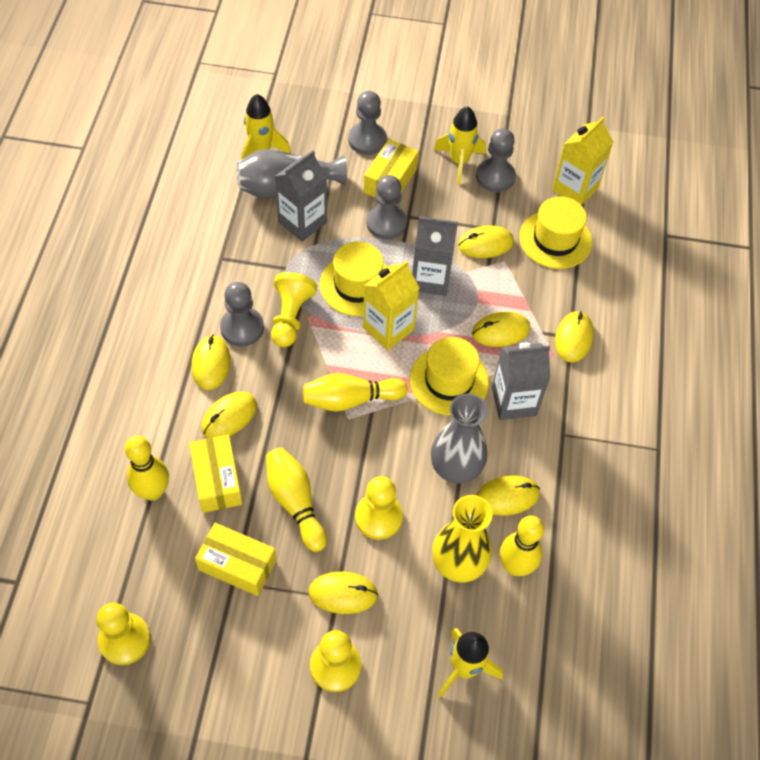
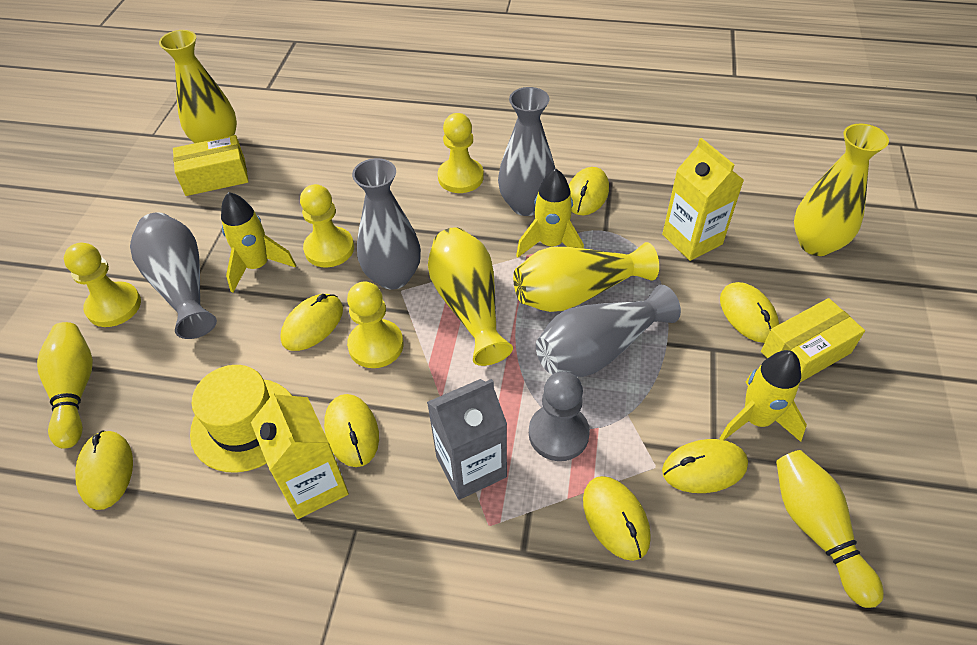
grey carton: 3 -> 1
grey pawn: 4 -> 1
grey vase: 2 -> 4
yellow bowling pin: 4 -> 2
yellow box: 3 -> 2
yellow hat: 3 -> 1
yellow vase: 1 -> 4

